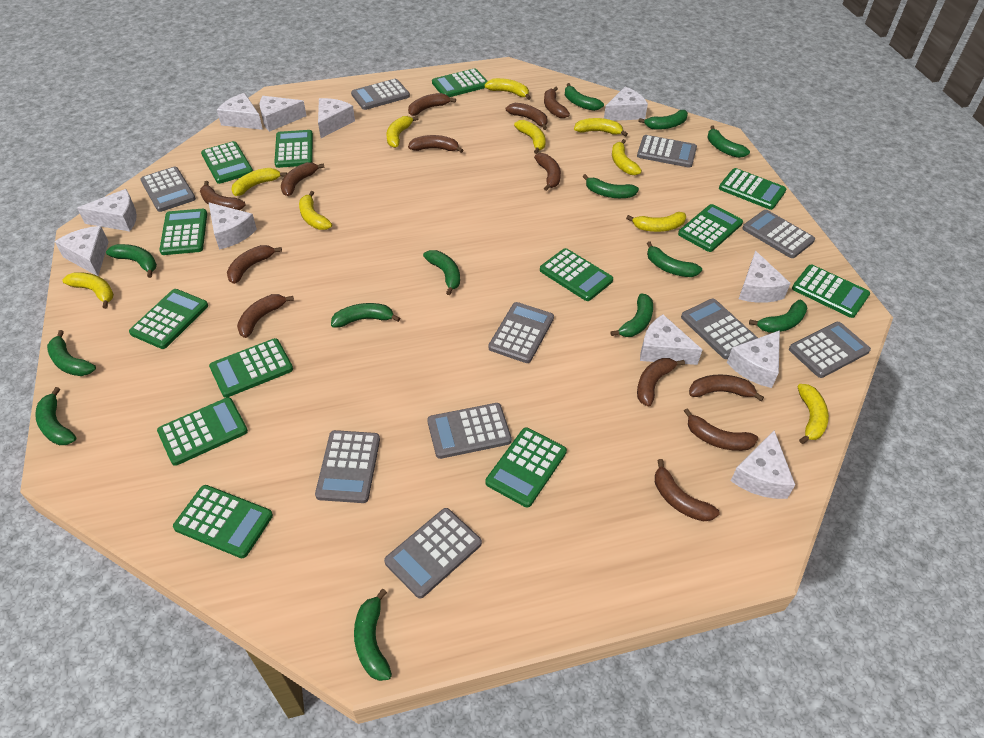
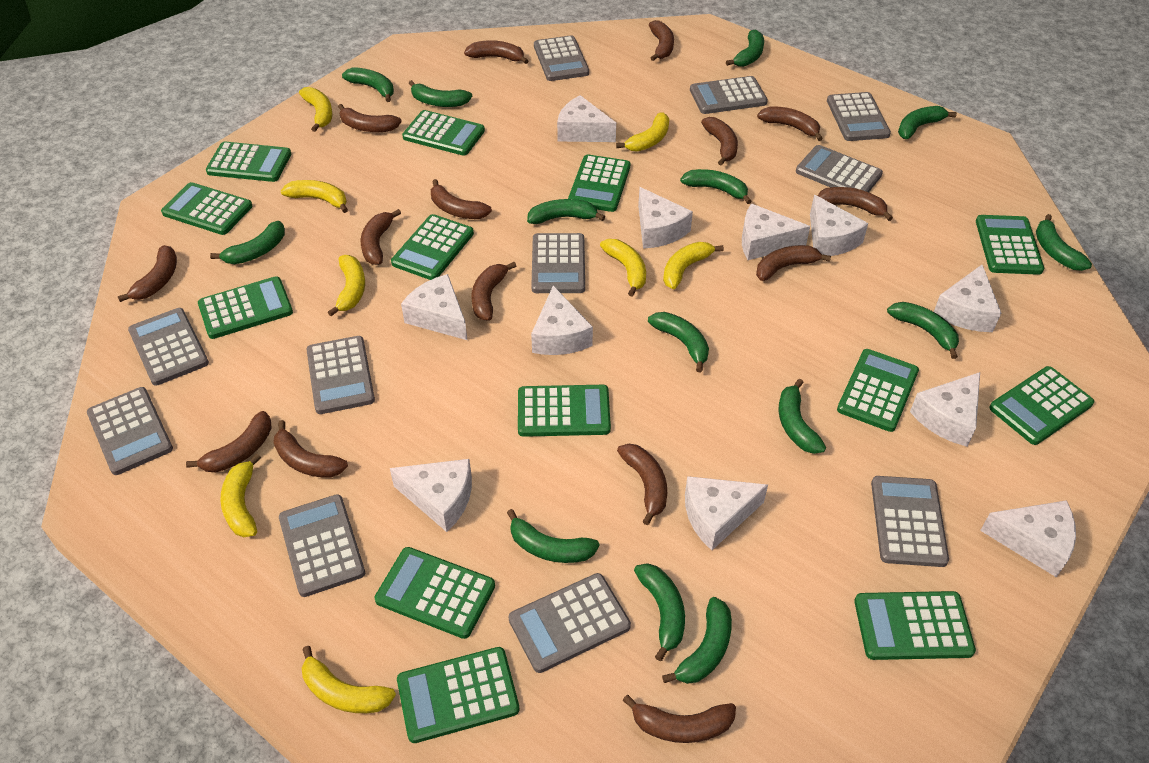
brown banana: 13 -> 15
green banana: 13 -> 14
grey calculator: 10 -> 11
yellow banana: 10 -> 8

